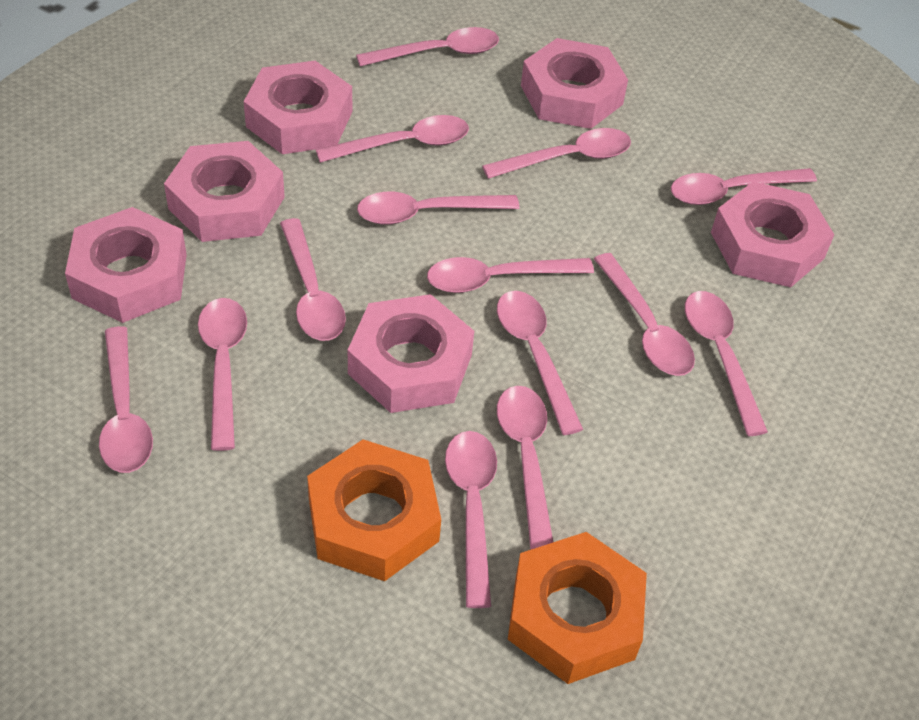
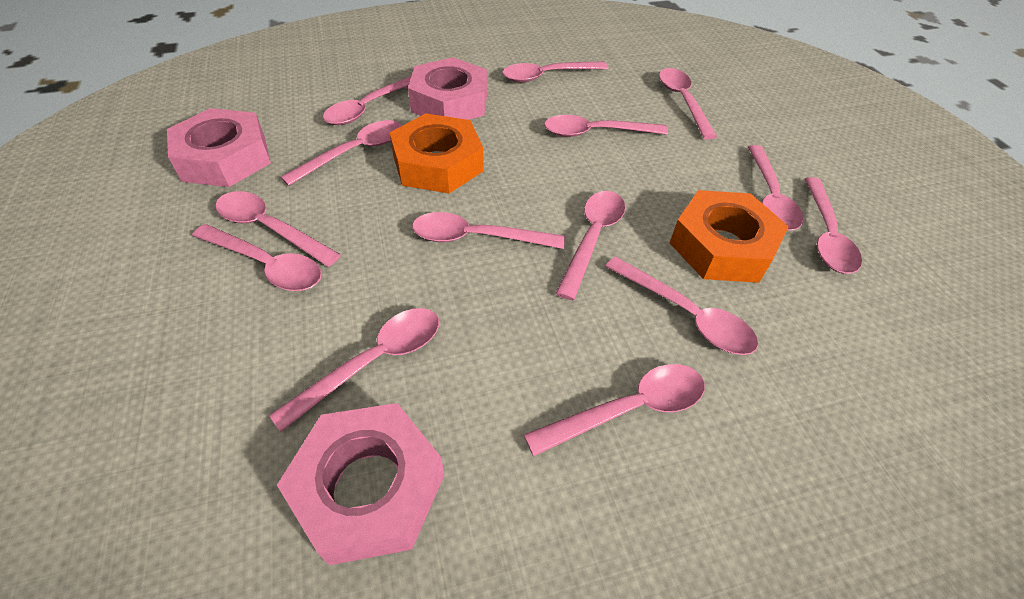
pink nut: 6 -> 3

